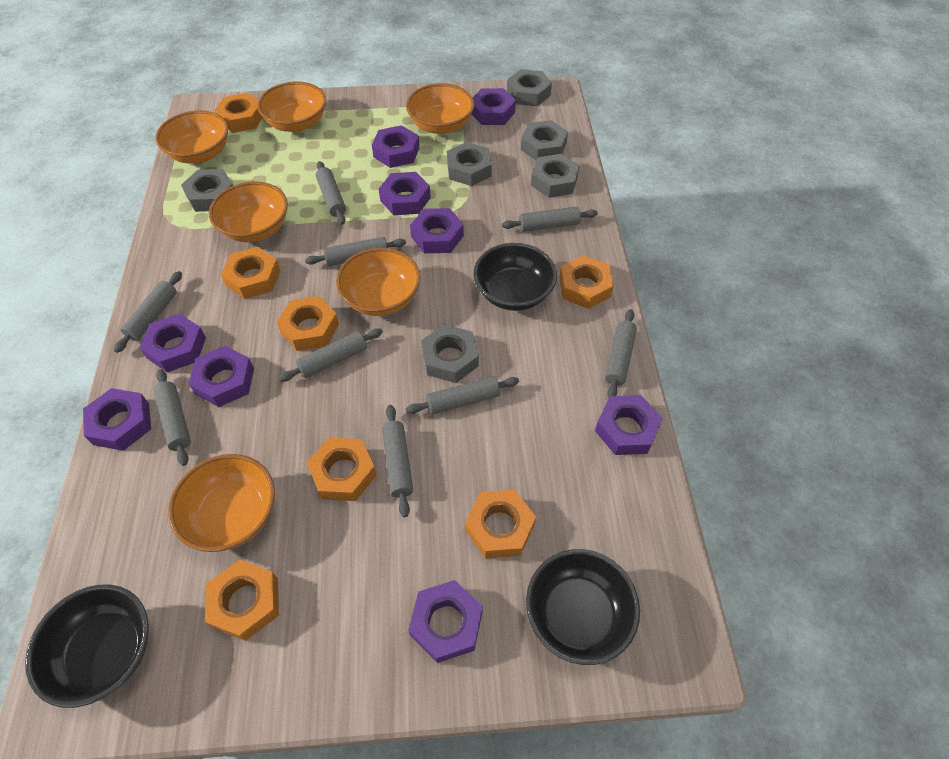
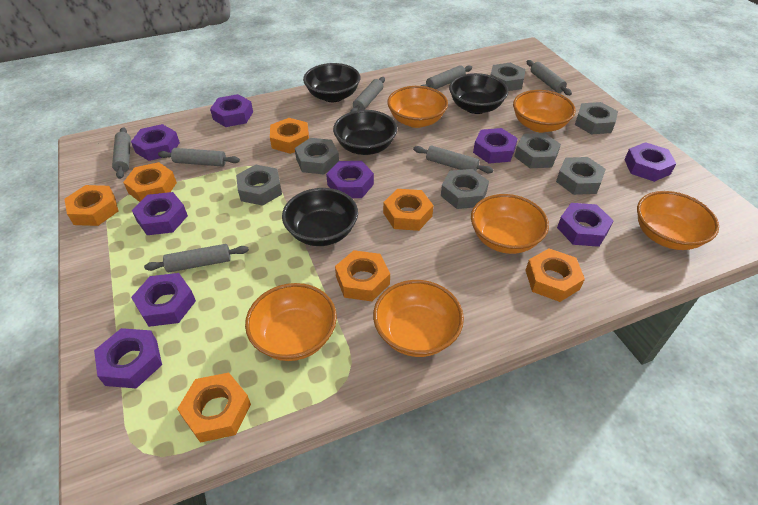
black bowl: 3 -> 4
grey nut: 6 -> 7
grey rolling pin: 9 -> 7

